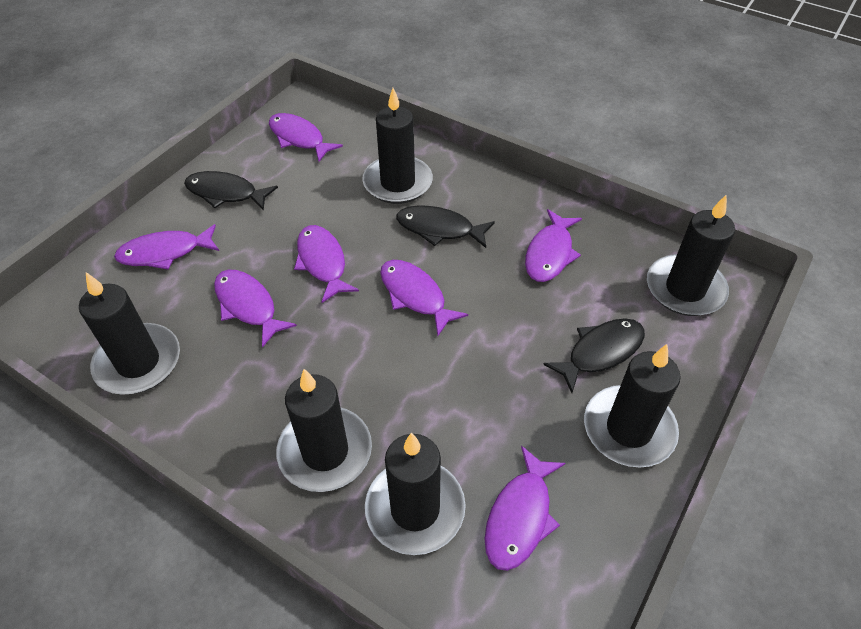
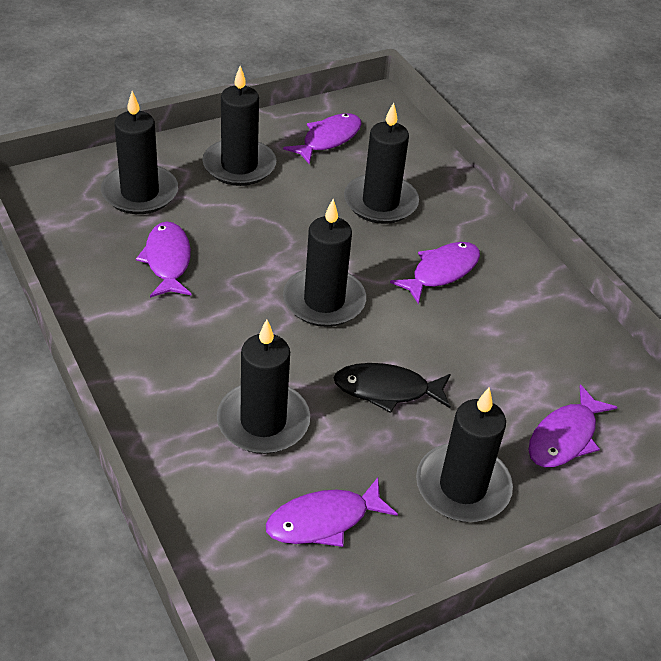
black fish: 3 -> 1
purple fish: 7 -> 5

